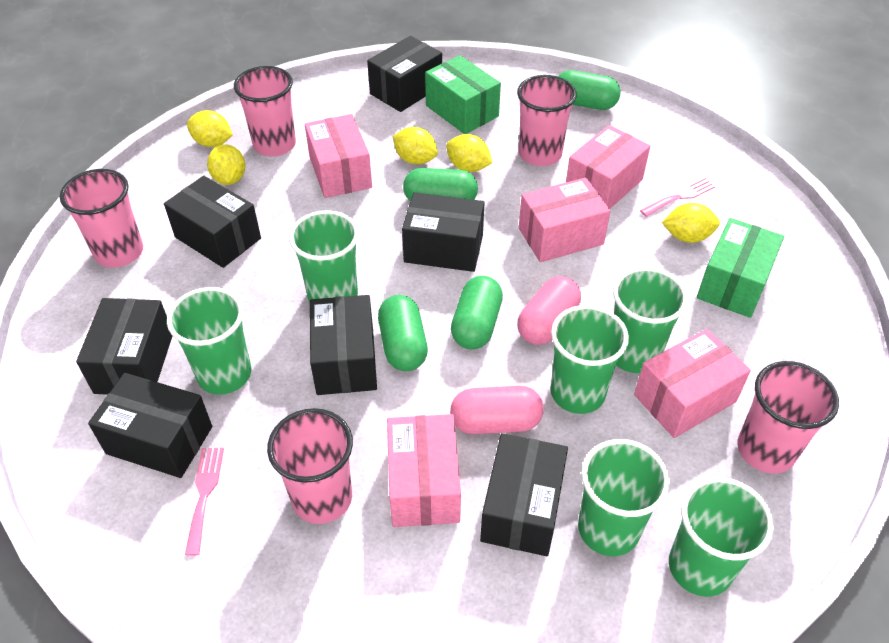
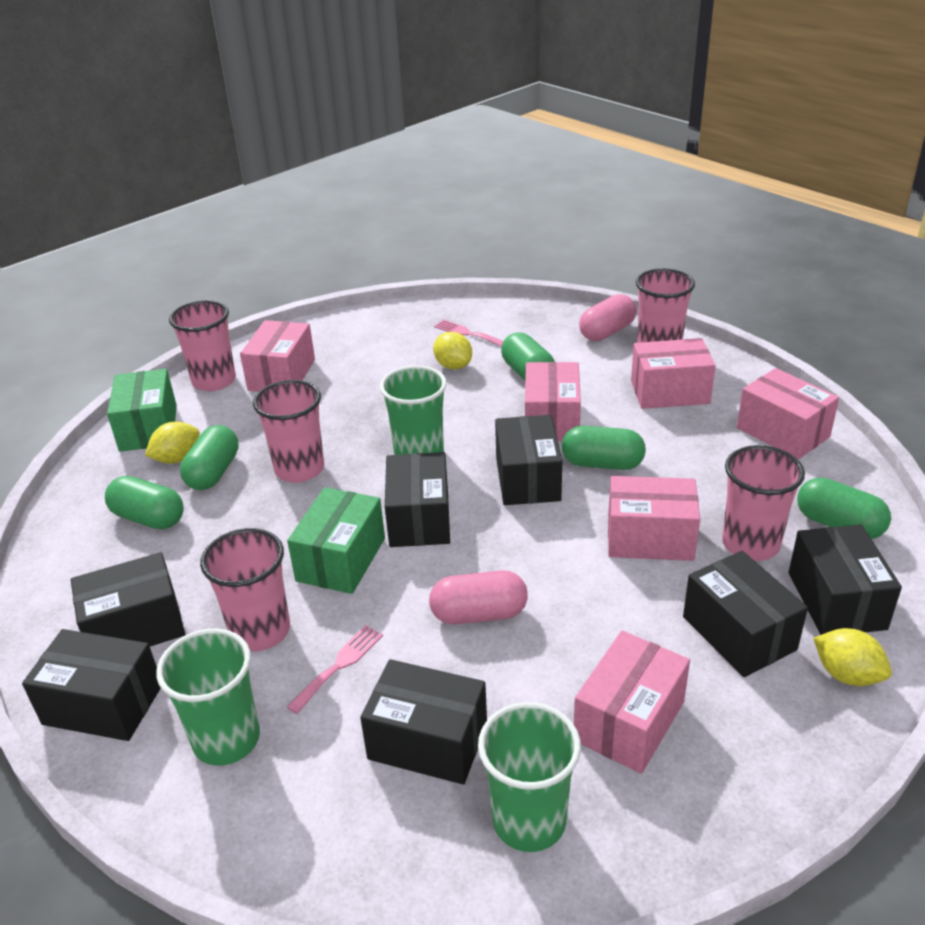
green capsule: 4 -> 5
green cup: 6 -> 3
pink box: 5 -> 6
yellow lemon: 5 -> 3

